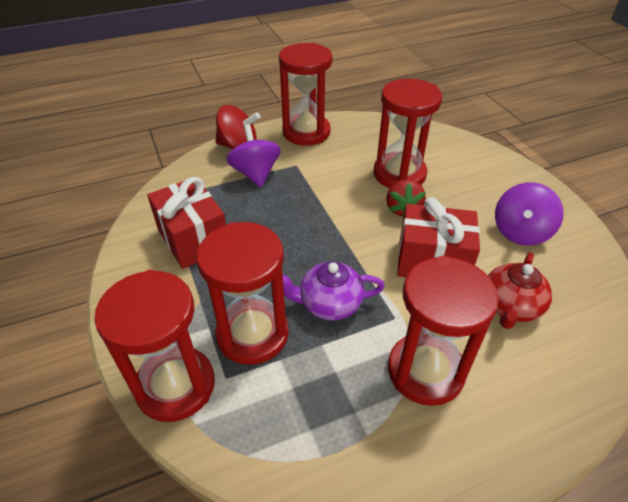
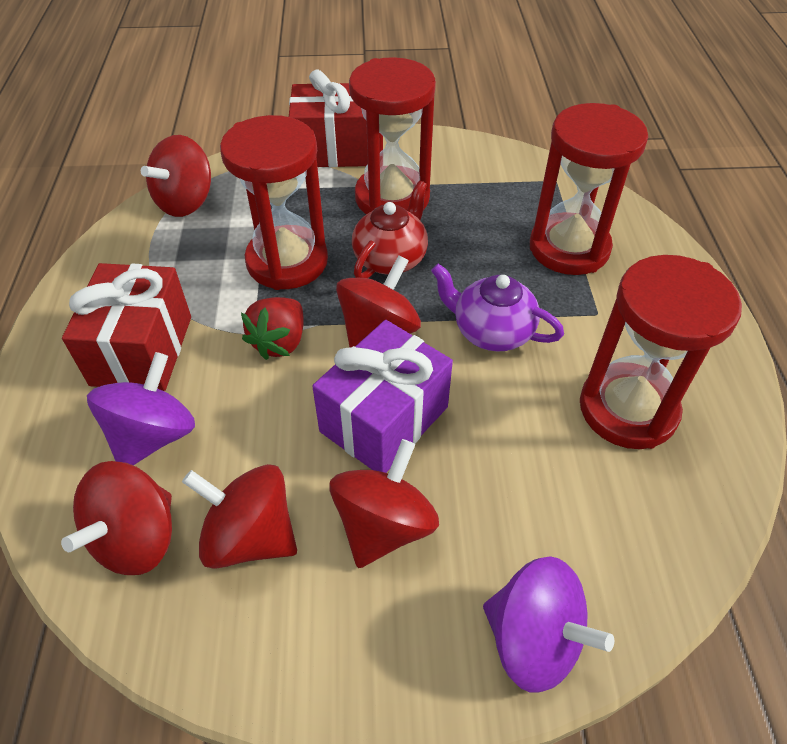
purple gift: 0 -> 1
red hourglass: 5 -> 4
red spinning top: 1 -> 5

